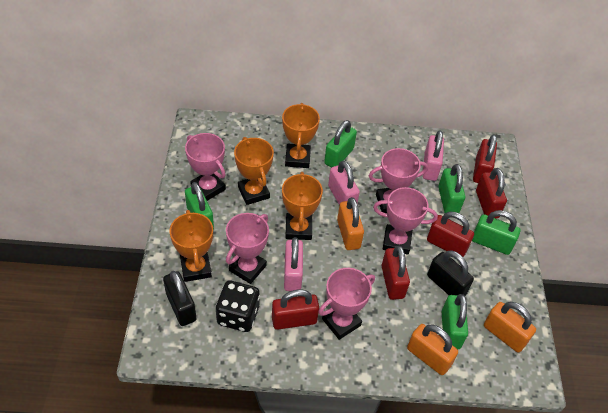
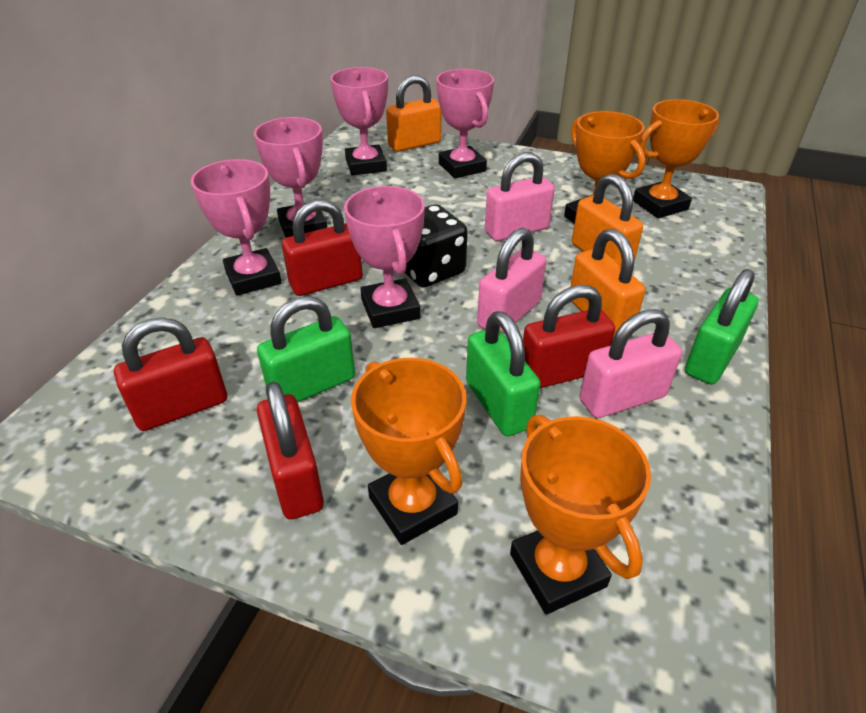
black padlock: 2 -> 0
green padlock: 5 -> 3
red padlock: 5 -> 4

